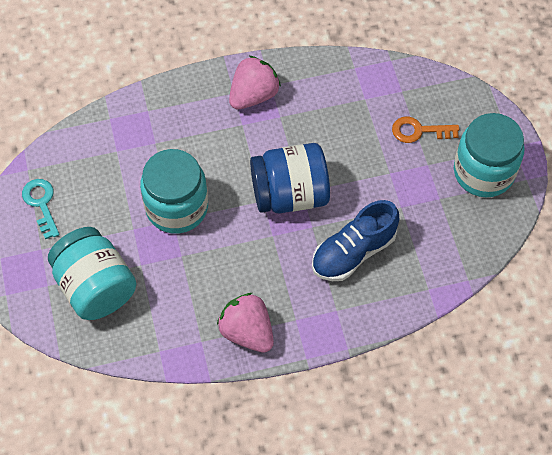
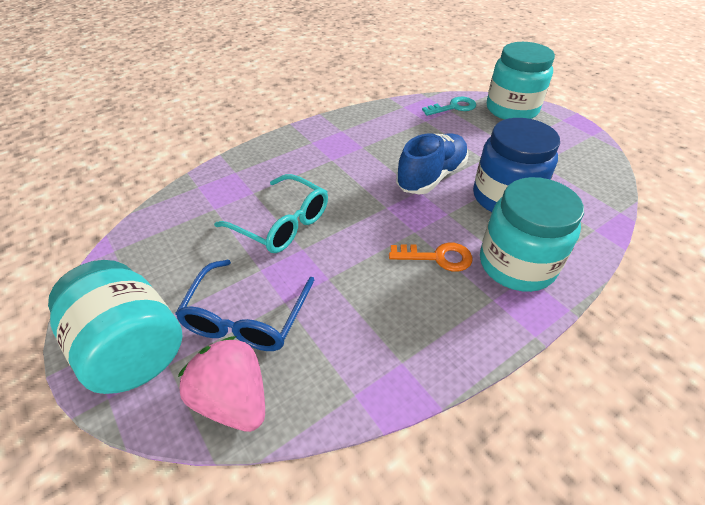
blue glasses: 0 -> 1
pink strawberry: 2 -> 1
turquoise glasses: 0 -> 1

